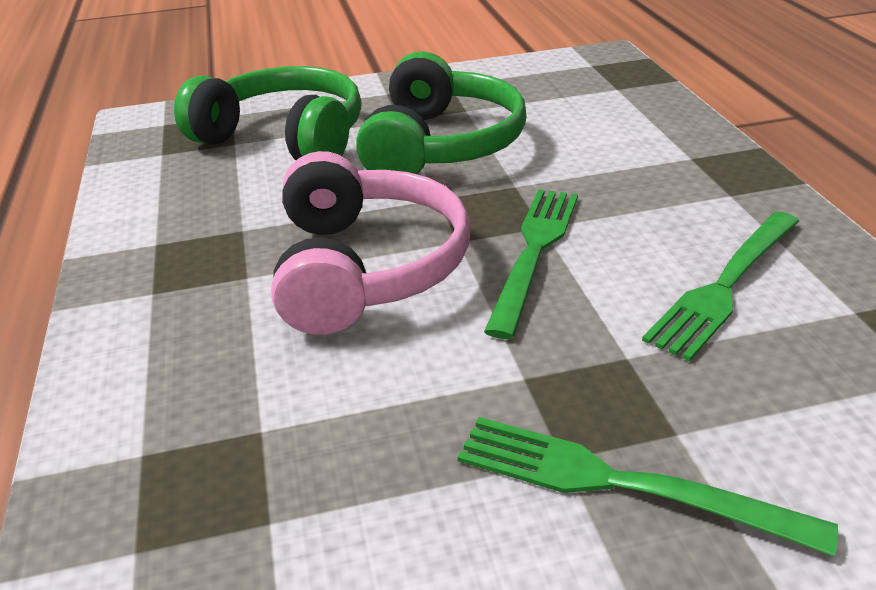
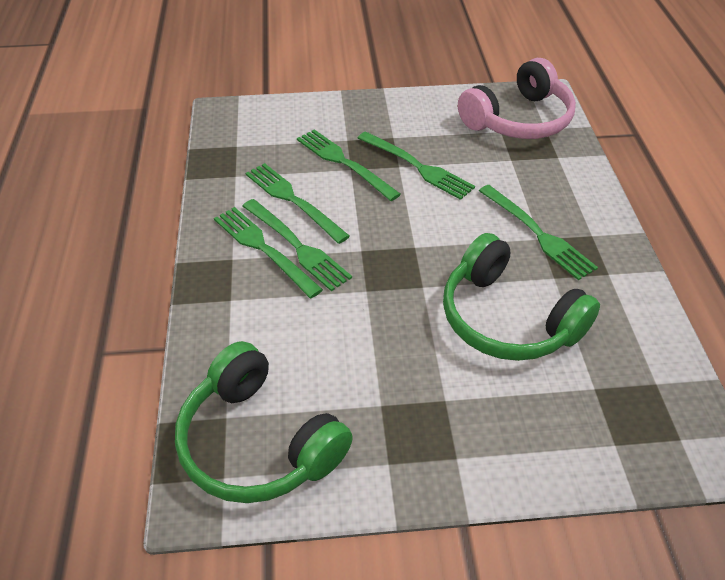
green fork: 3 -> 6

